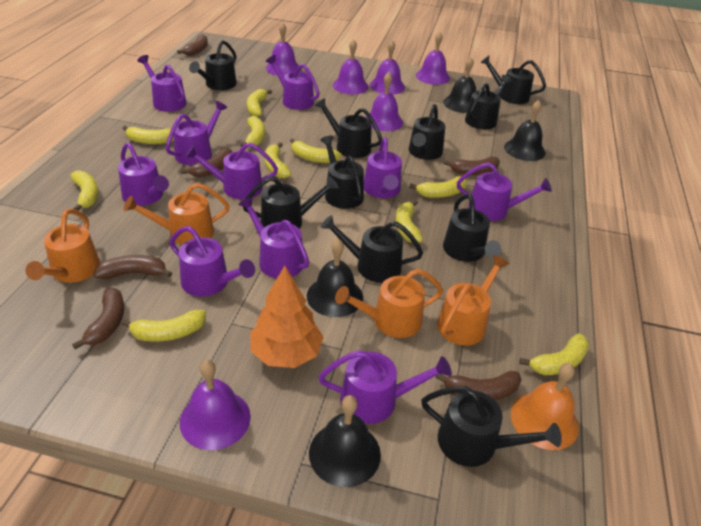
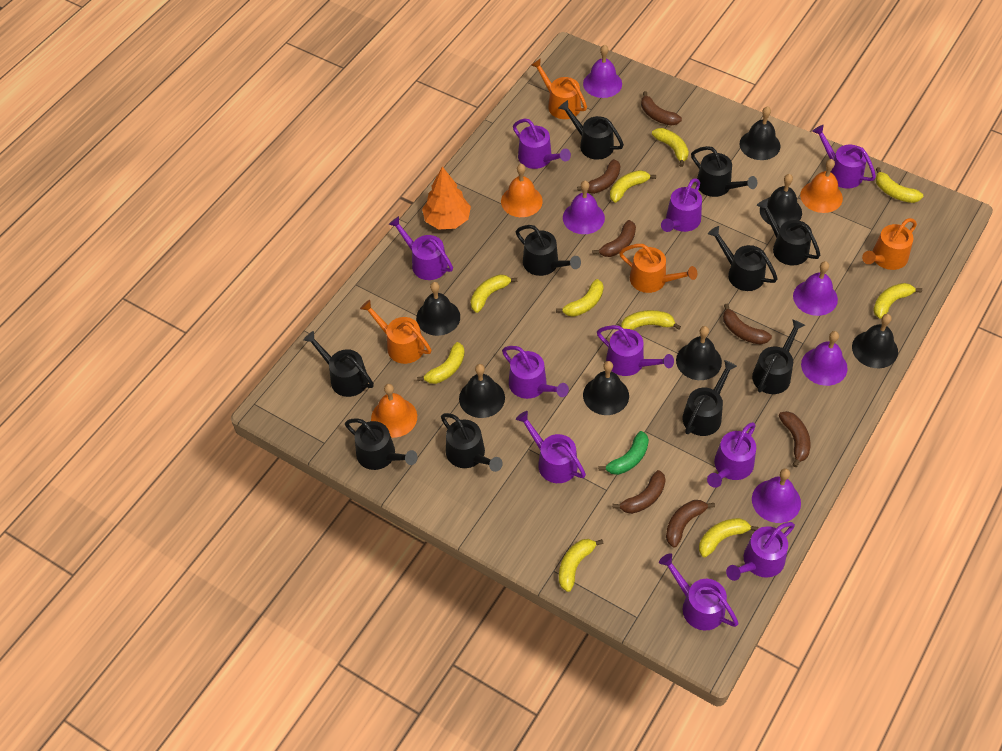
black bell: 4 -> 7
brown banana: 6 -> 7
green banana: 0 -> 1
orange bell: 1 -> 3
purple bell: 6 -> 5

